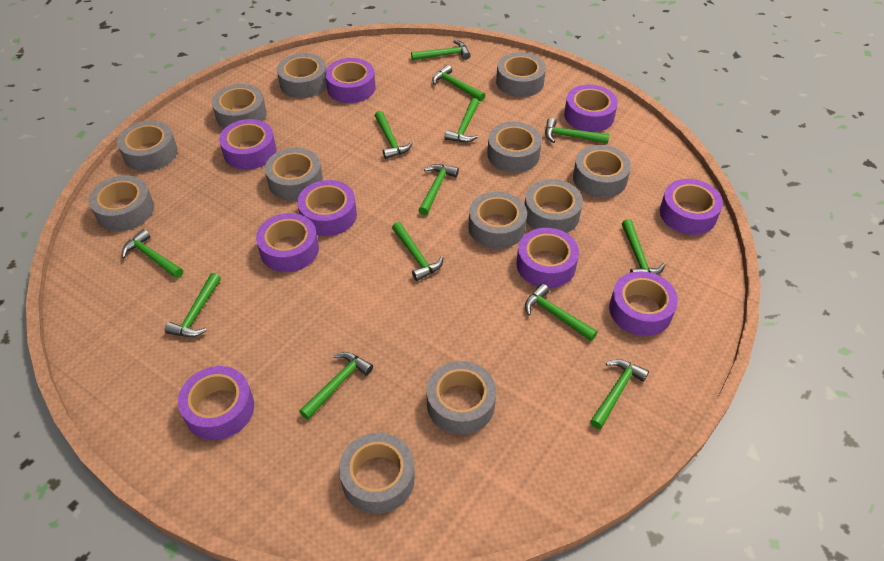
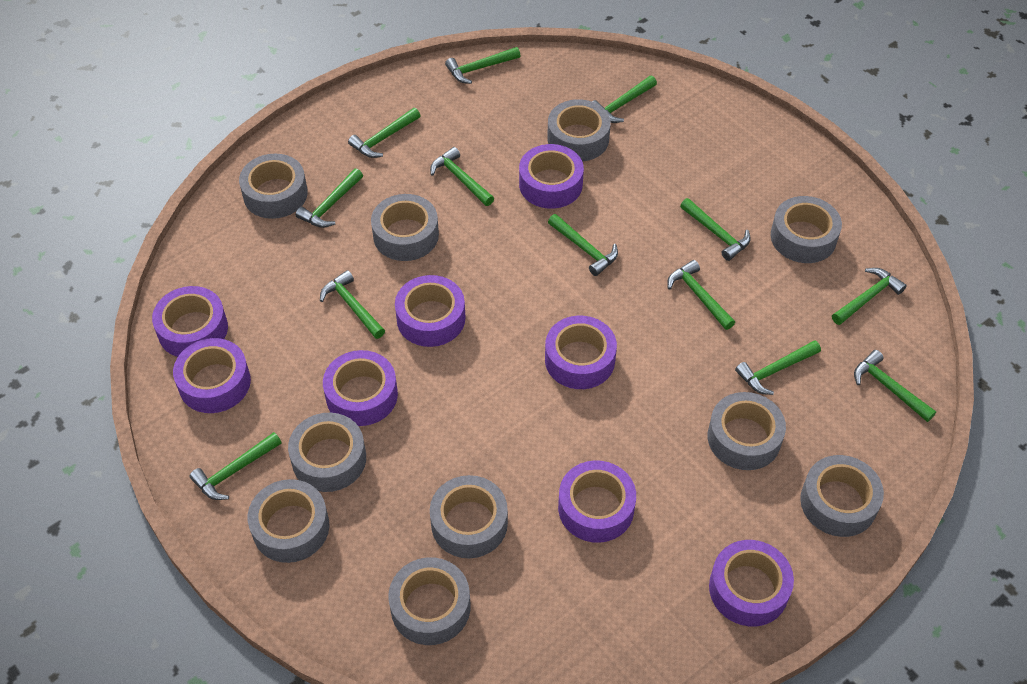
grey tape: 12 -> 10
purple tape: 9 -> 8

